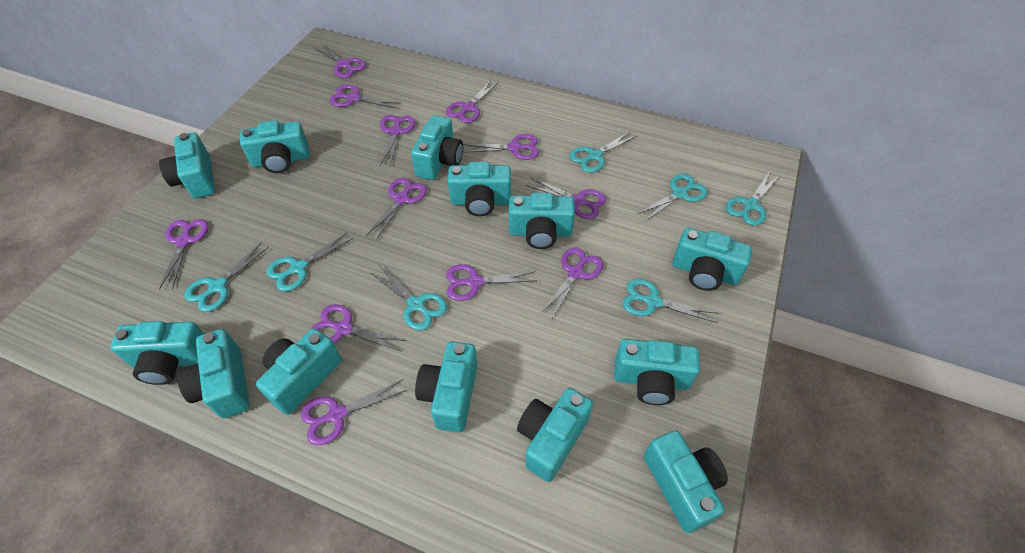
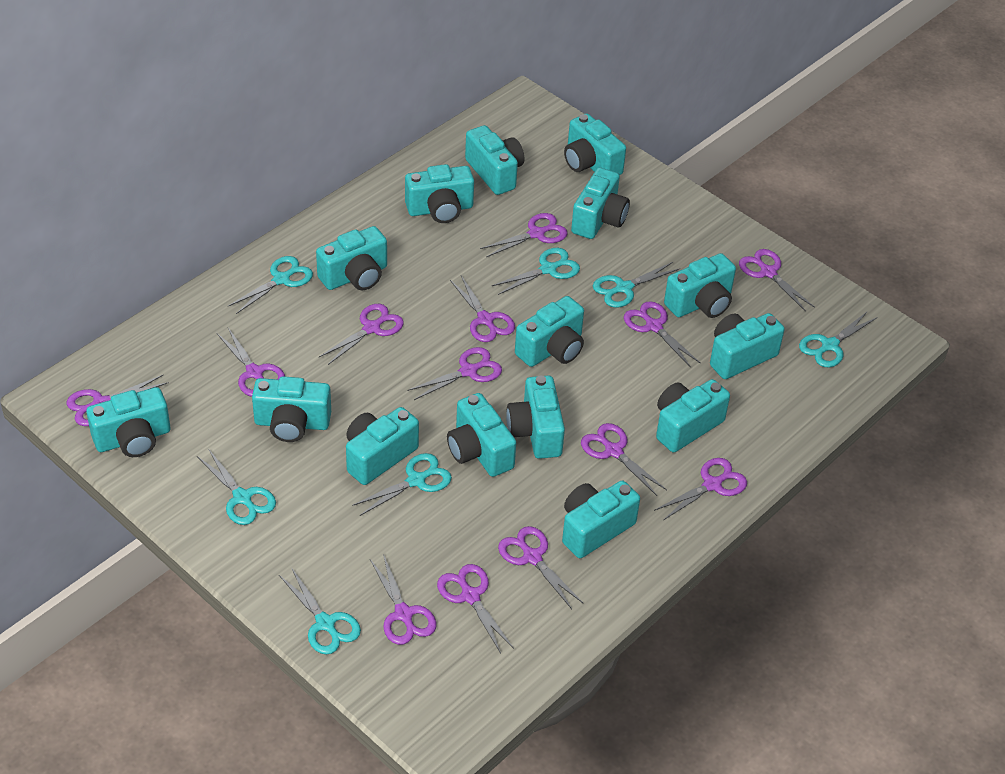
purple scissors: 12 -> 13
turquoise camera: 13 -> 15

